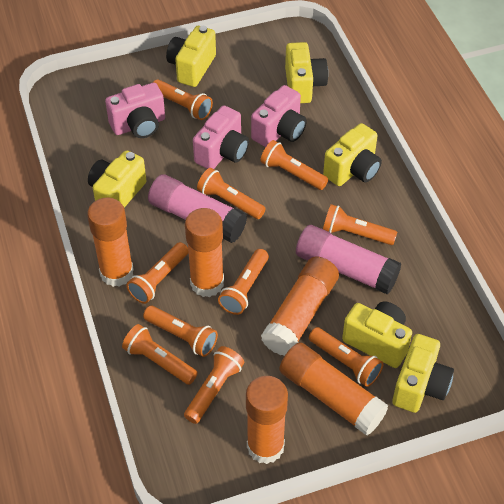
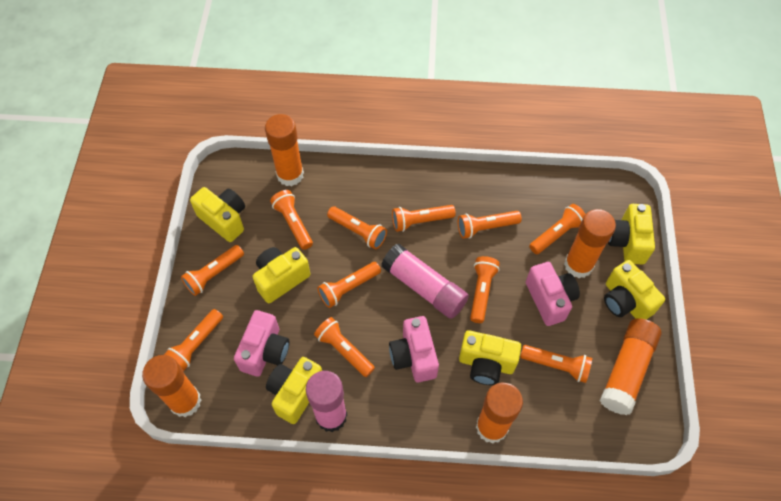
orange flashlight: 10 -> 11

